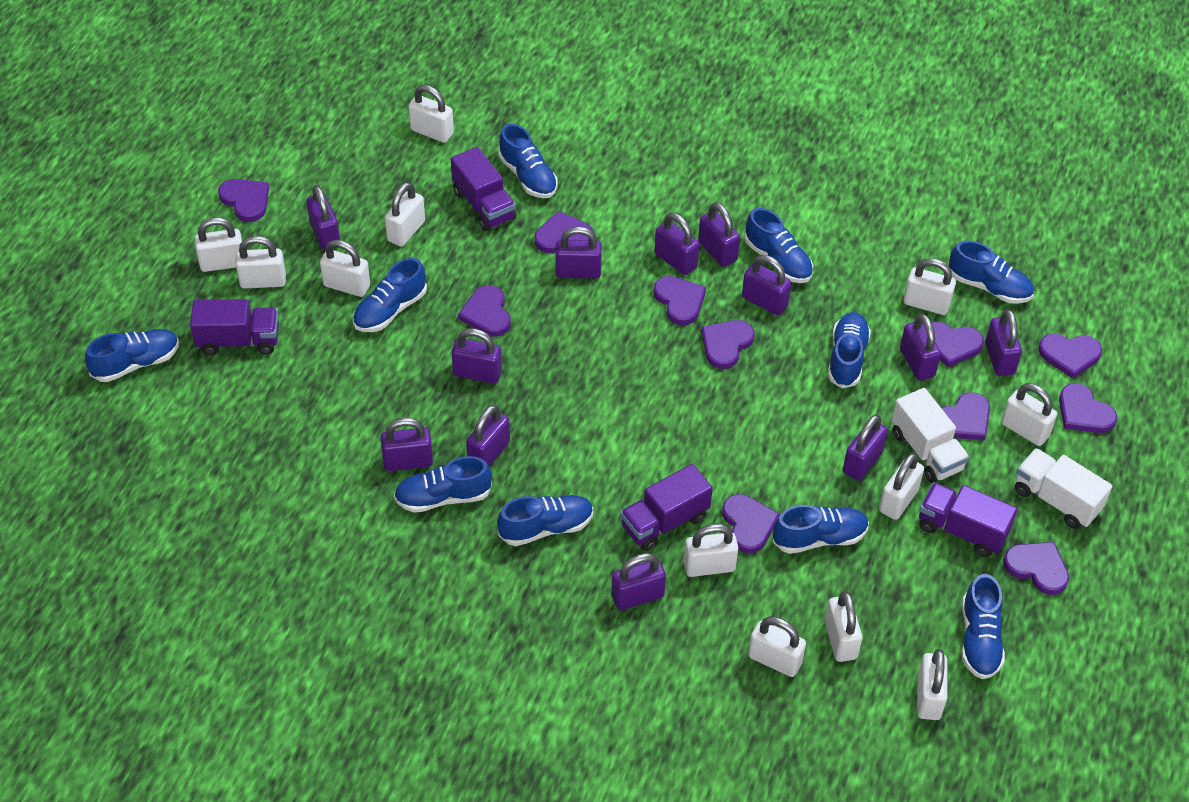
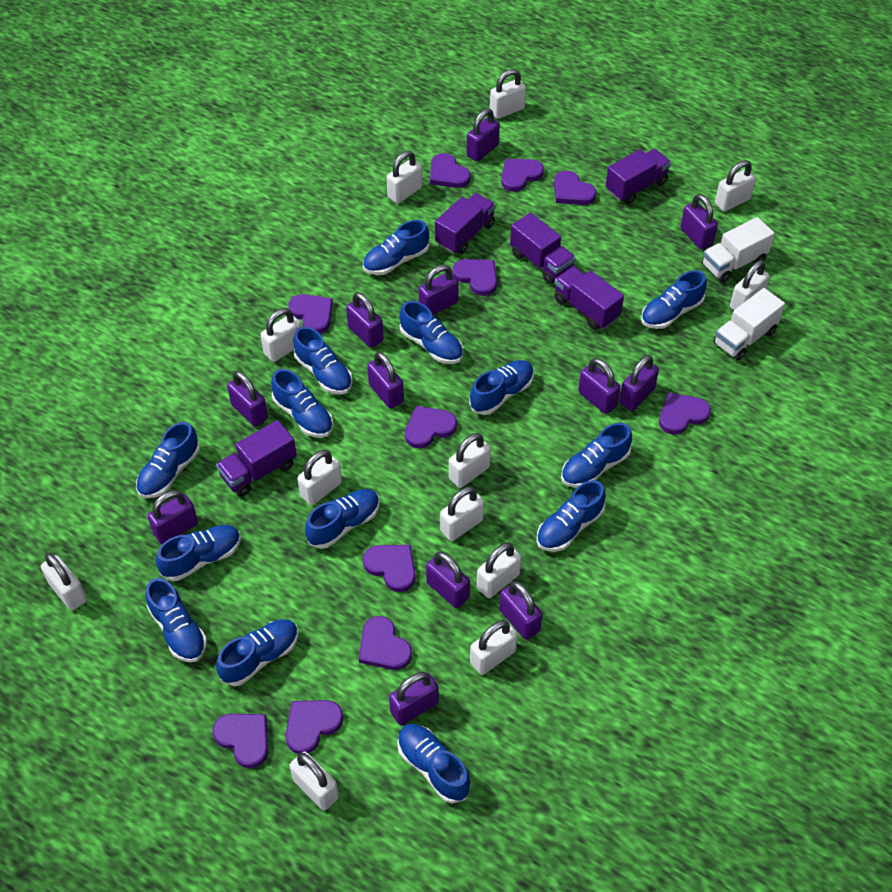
blue shoe: 10 -> 14
purple truck: 4 -> 5

